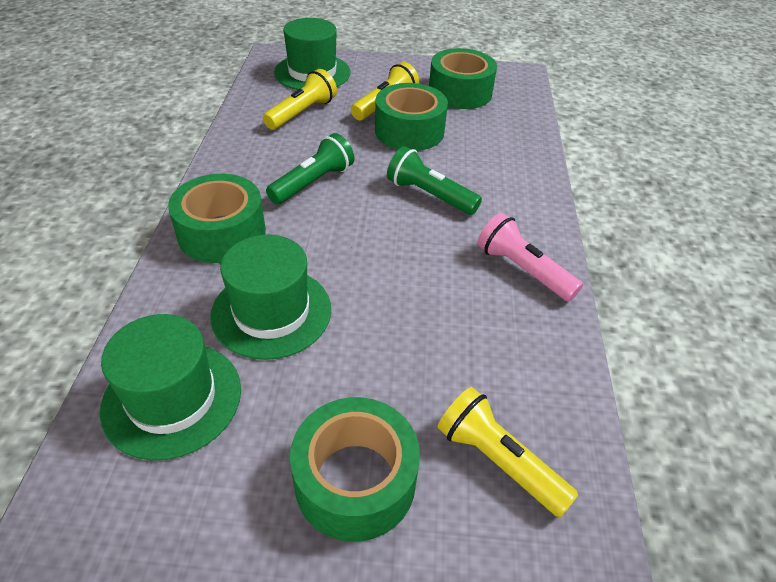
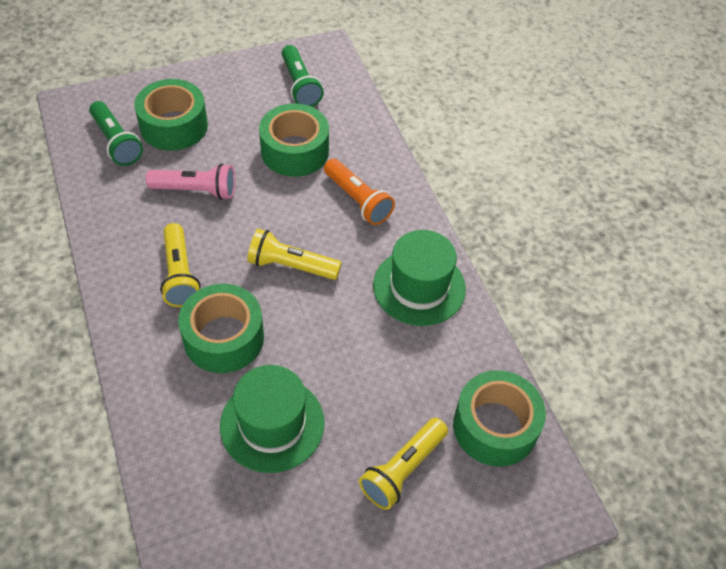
green hat: 3 -> 2
orange flashlight: 0 -> 1

